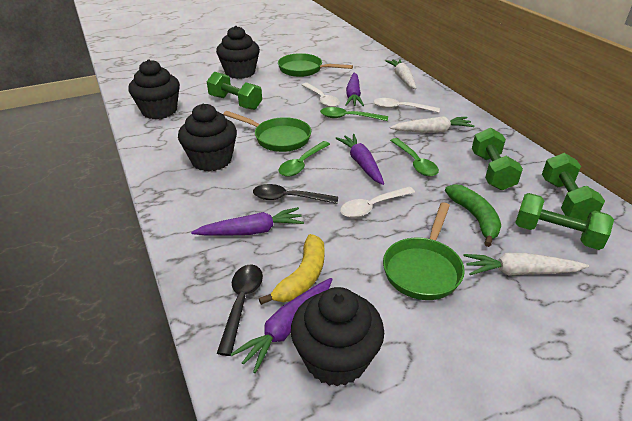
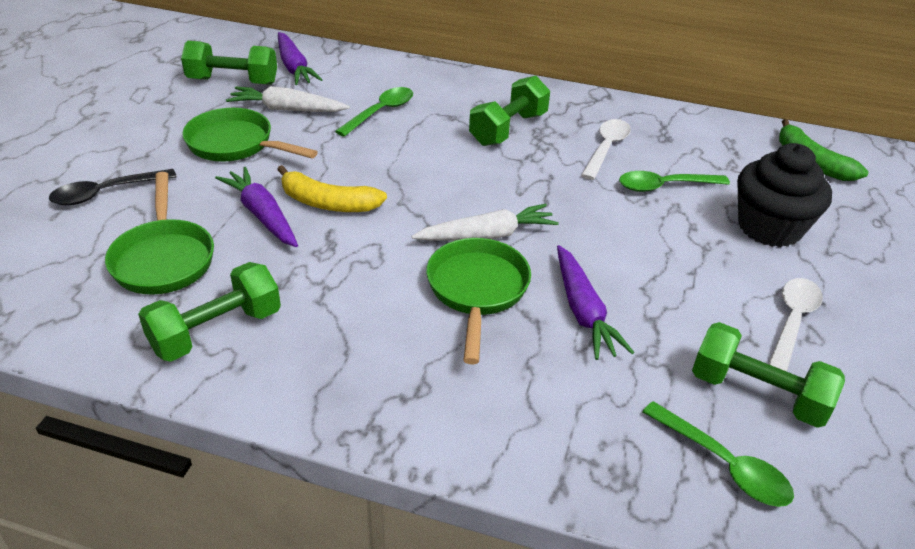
black cupcake: 4 -> 1
black spoon: 2 -> 1
purple carrot: 4 -> 3
white carrot: 3 -> 2
white spoon: 3 -> 2

